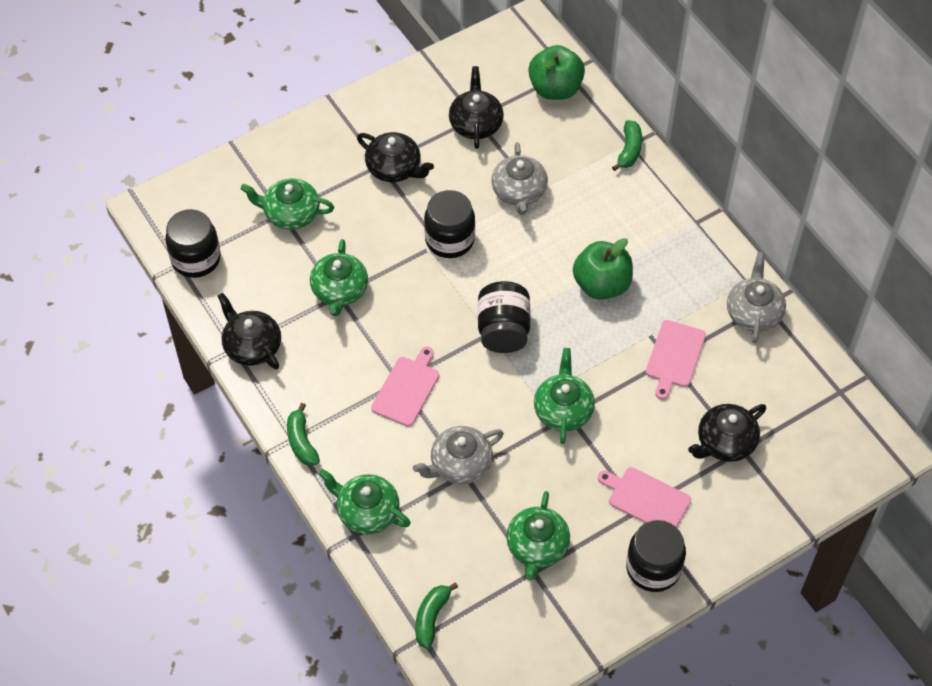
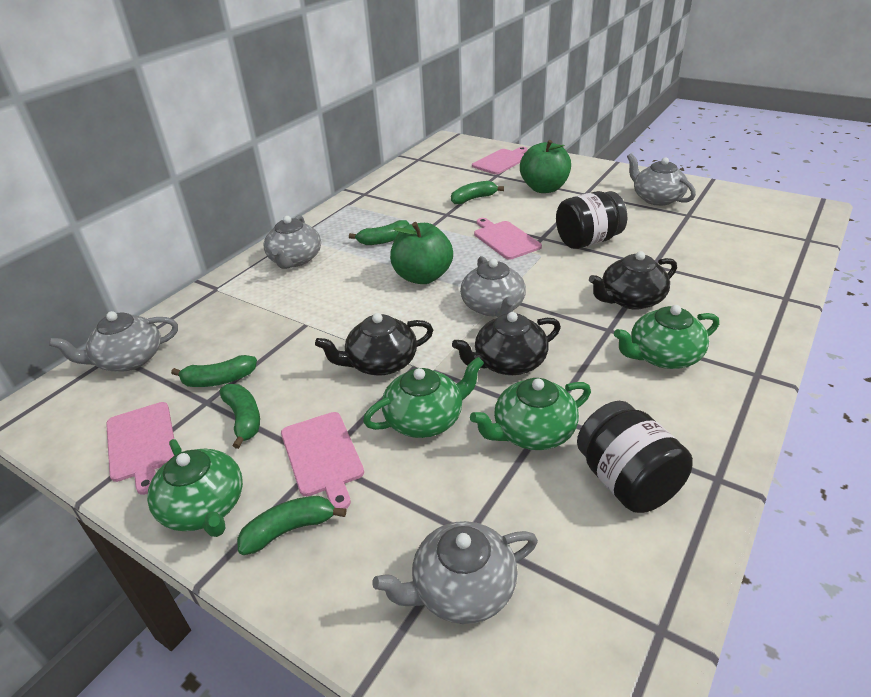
black jar: 4 -> 2
black teapot: 4 -> 3
green banana: 3 -> 5
green teapot: 5 -> 4
grey teapot: 3 -> 5
pink cutting board: 3 -> 4

